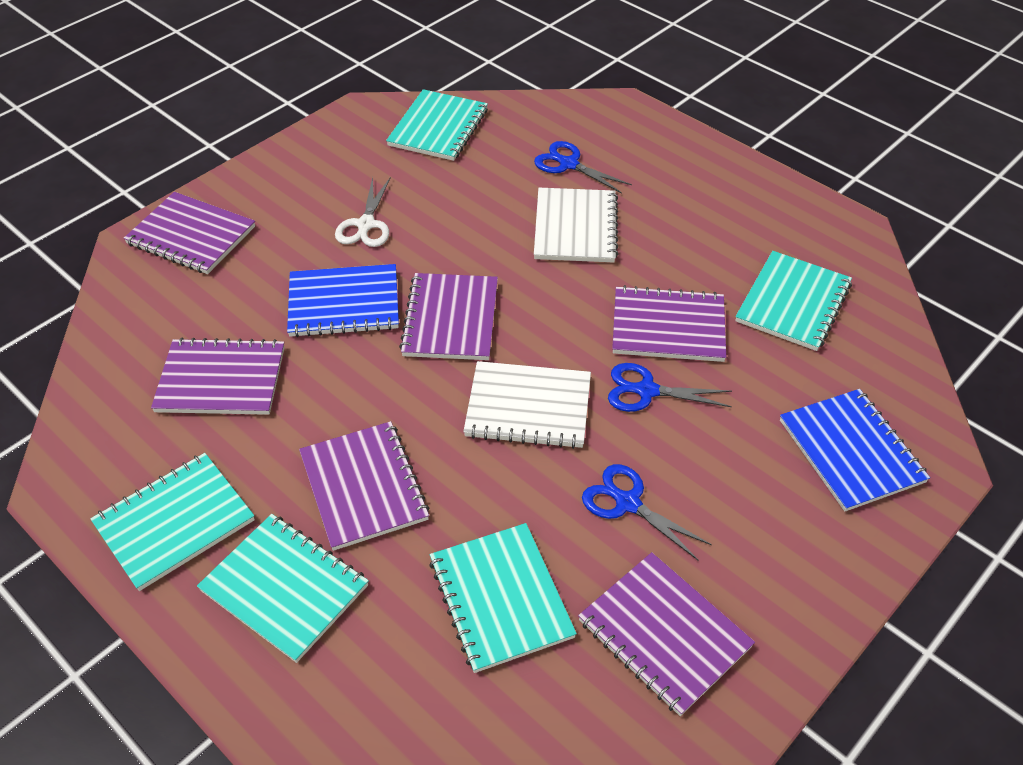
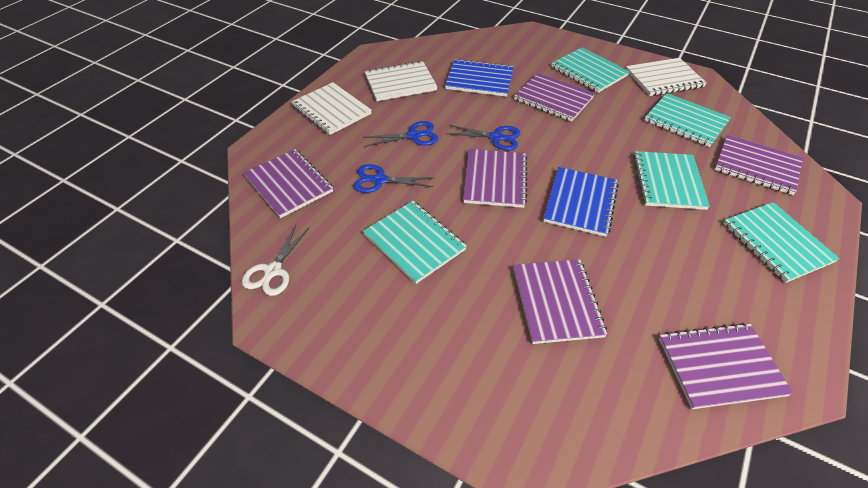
white notebook: 2 -> 3

